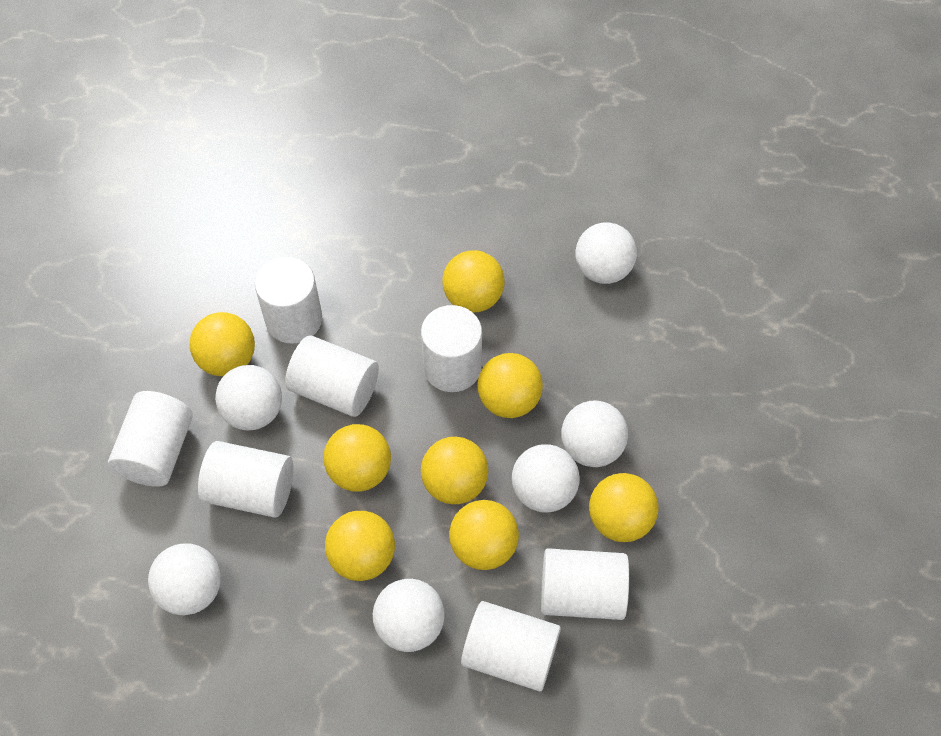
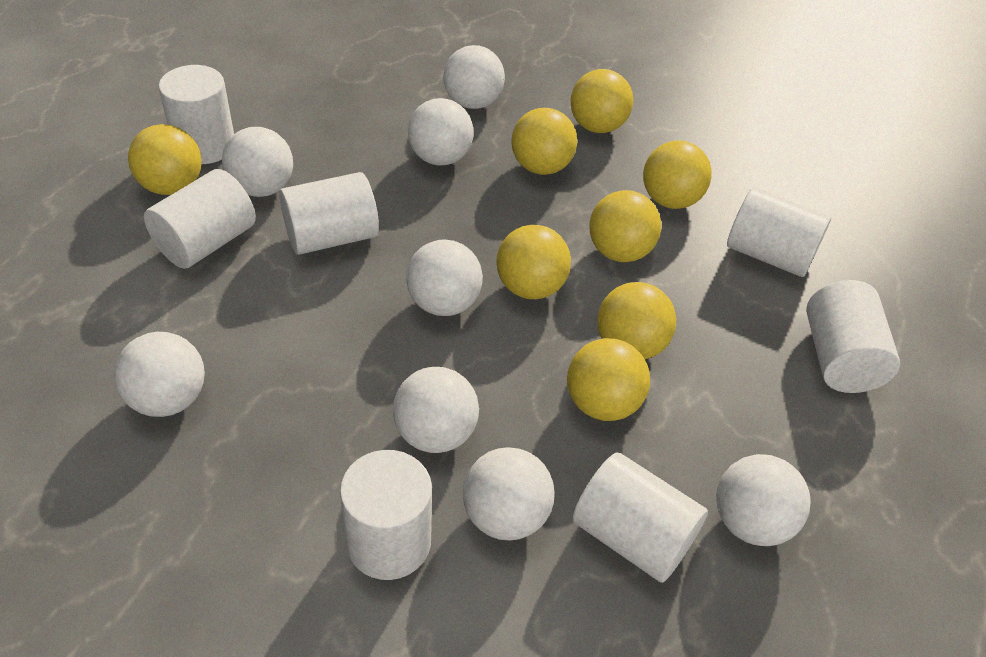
white ball: 6 -> 8

